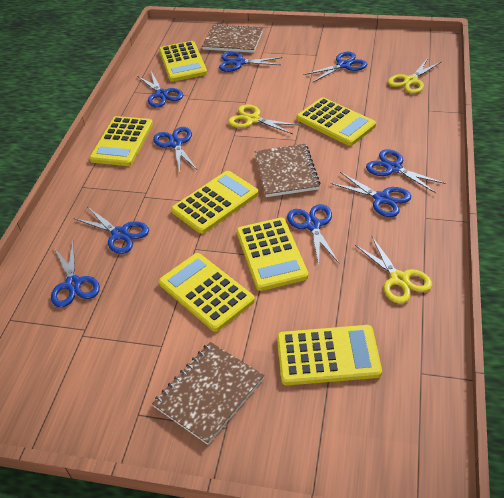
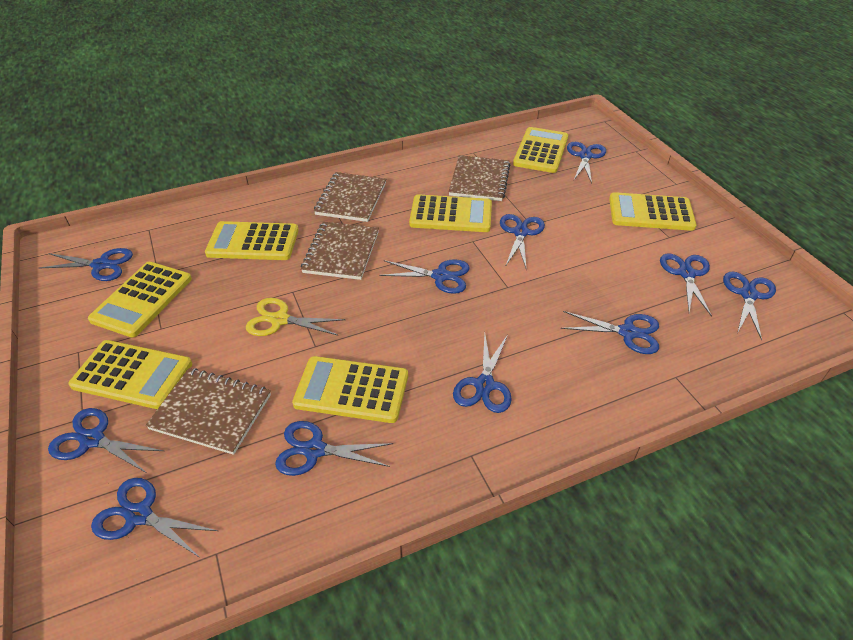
blue scissors: 9 -> 11
brown notebook: 3 -> 4
yellow scissors: 3 -> 1

